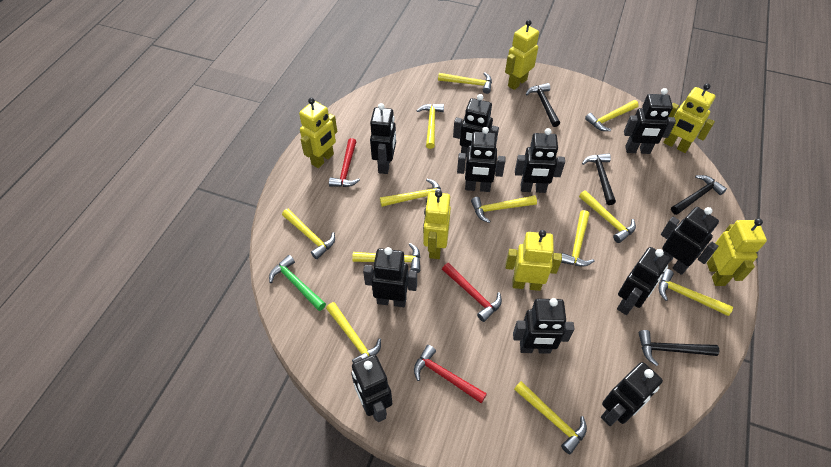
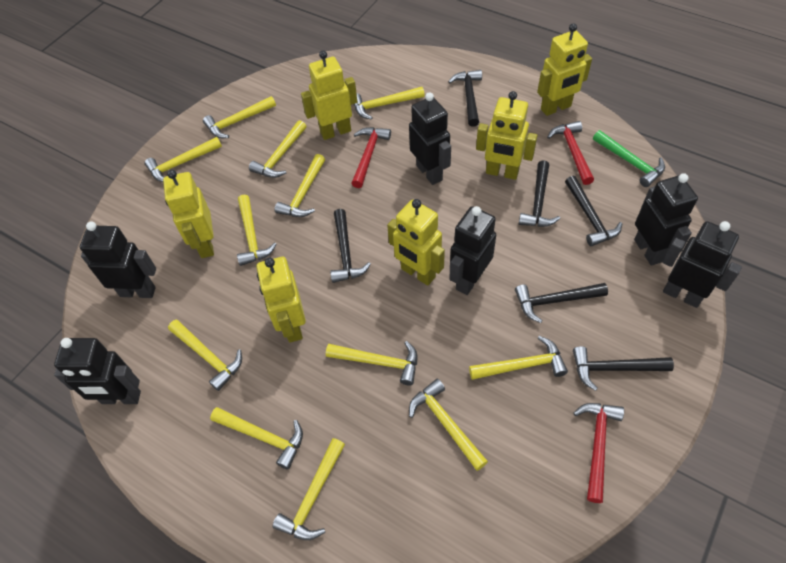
black hammer: 4 -> 6
black robot: 11 -> 6

